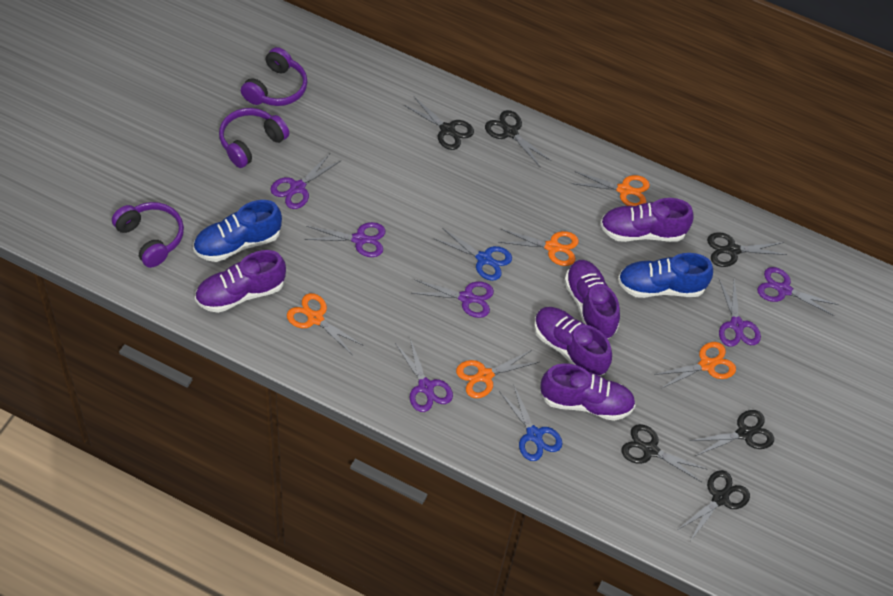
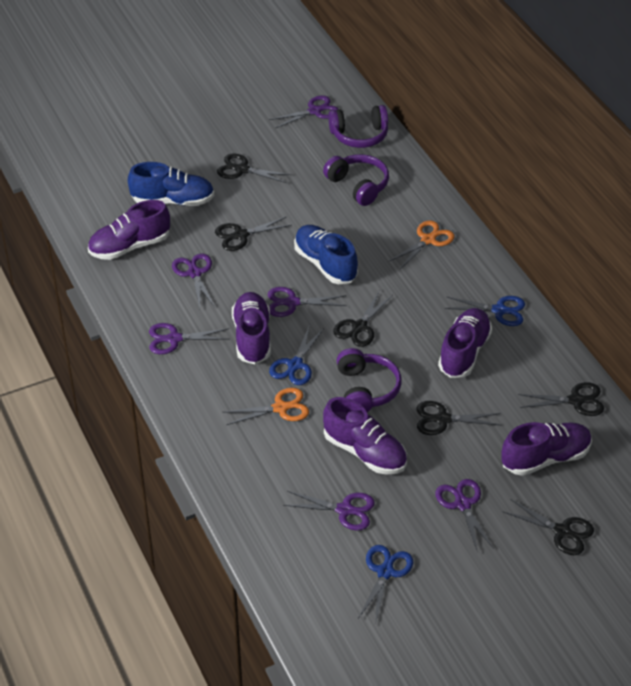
blue scissors: 2 -> 3
orange scissors: 5 -> 2

